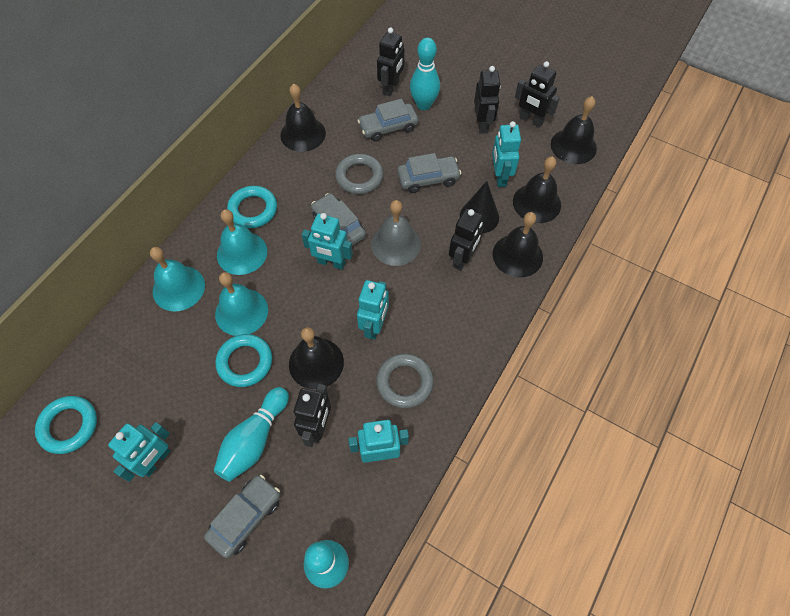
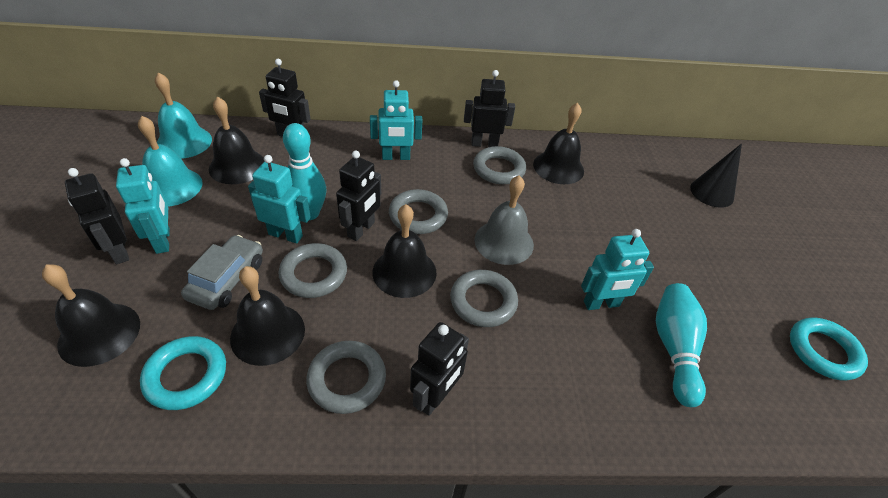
grey car: 4 -> 1
grey ring: 2 -> 5
turquoise bell: 3 -> 2
turquoise bowling pin: 3 -> 2
turquoise ring: 3 -> 2
turquoise robot: 5 -> 4

